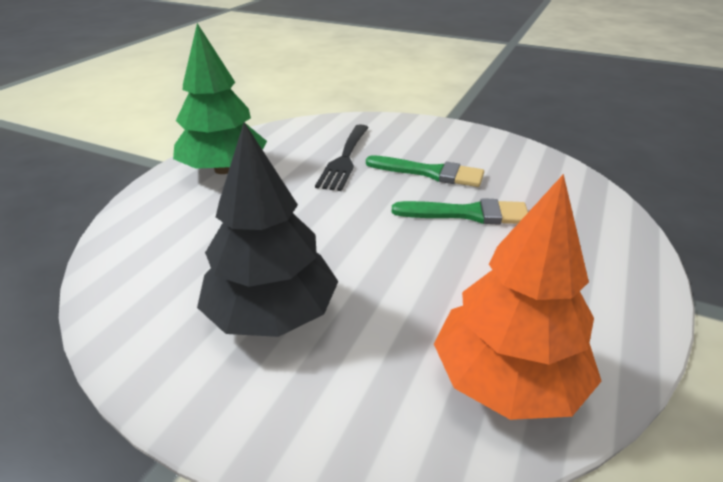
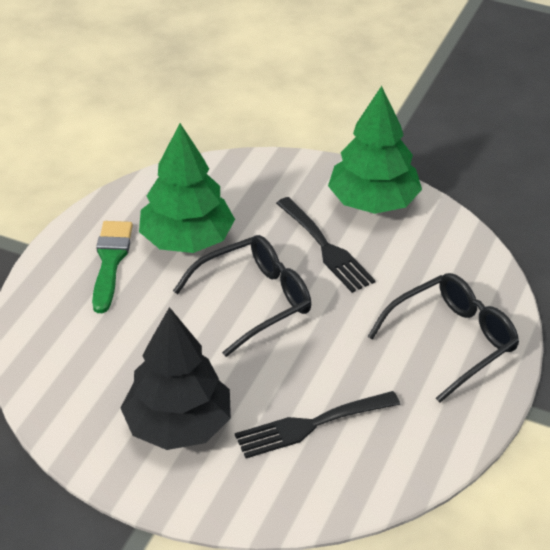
black fork: 1 -> 2
black glasses: 0 -> 2
green brush: 2 -> 1
green tree: 1 -> 2
orange tree: 1 -> 0

